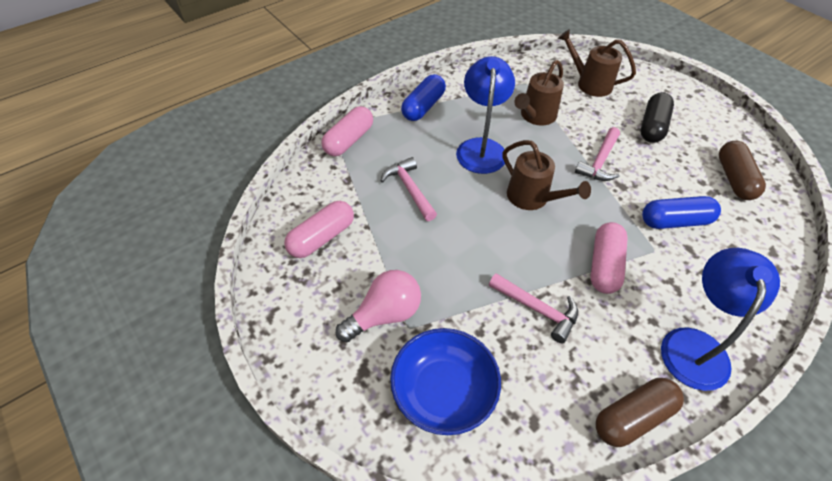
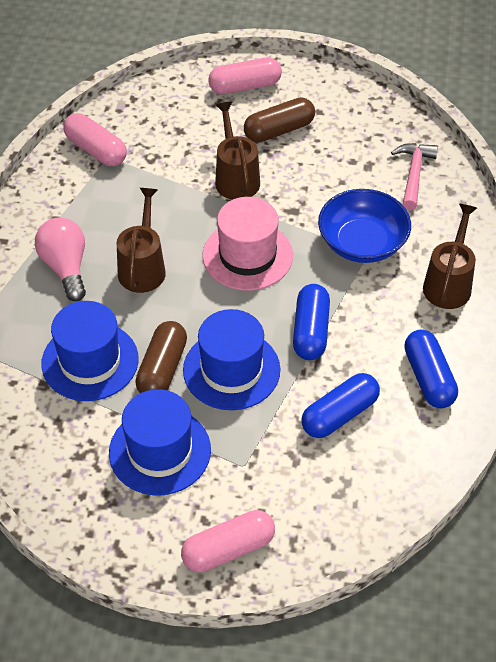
black capsule: 1 -> 0
blue capsule: 2 -> 3
blue hat: 0 -> 3
blue lamp: 2 -> 0
pink hammer: 3 -> 1
pink hat: 0 -> 1

